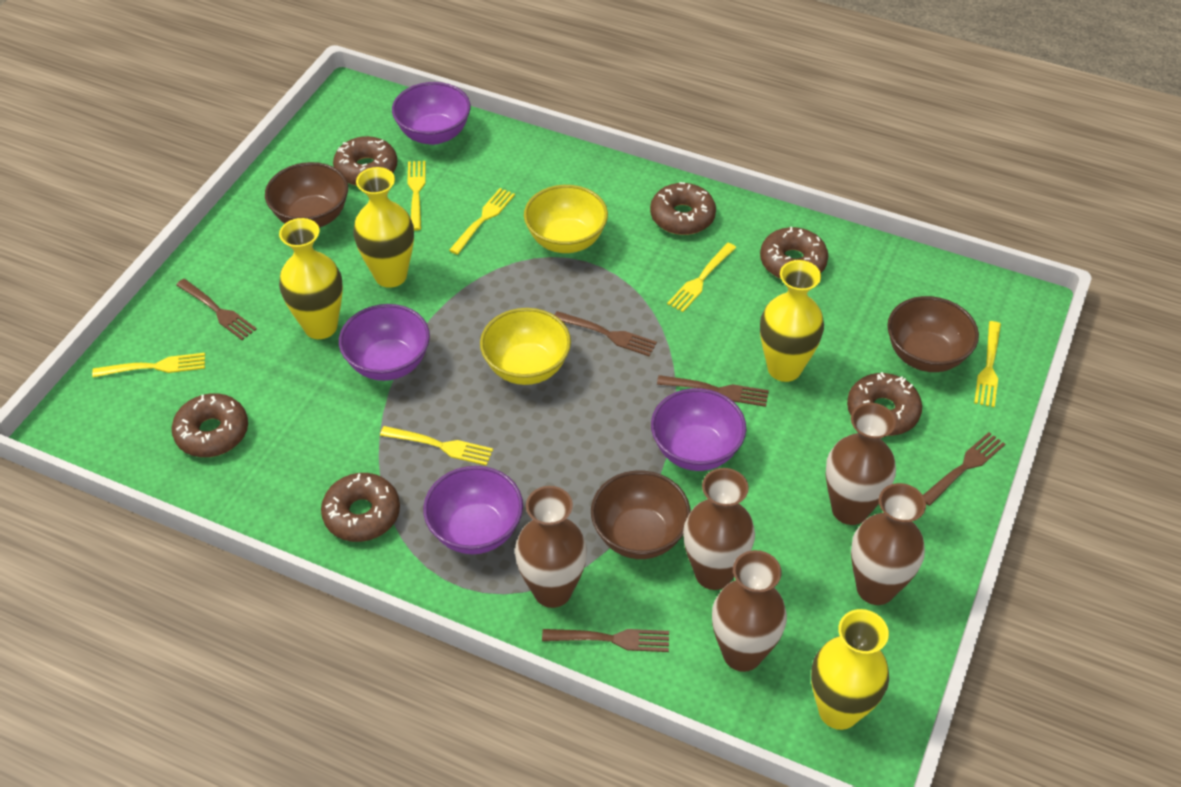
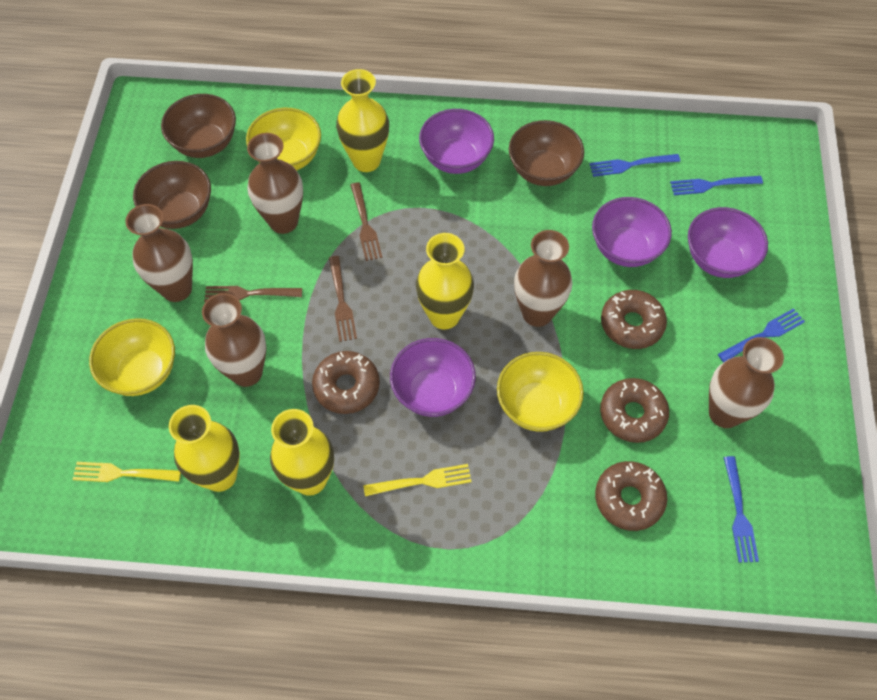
blue fork: 0 -> 4
brown donut: 6 -> 4
brown fork: 5 -> 3
yellow bowl: 2 -> 3
yellow fork: 6 -> 2

